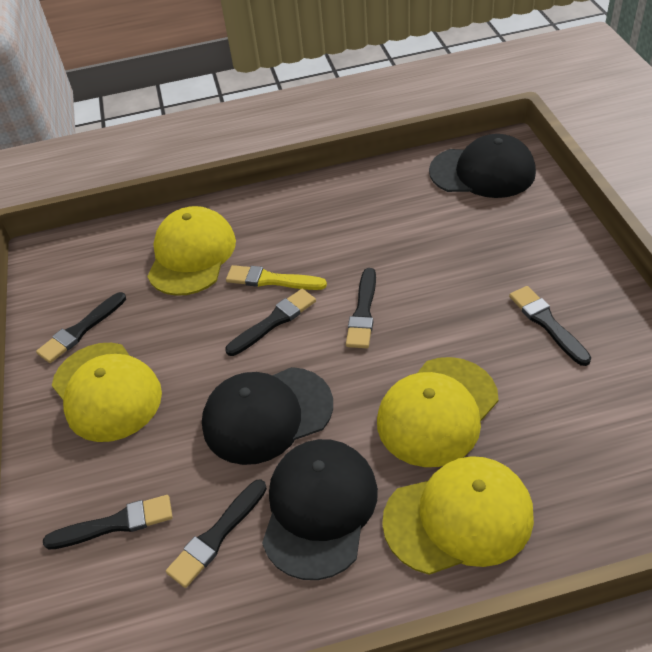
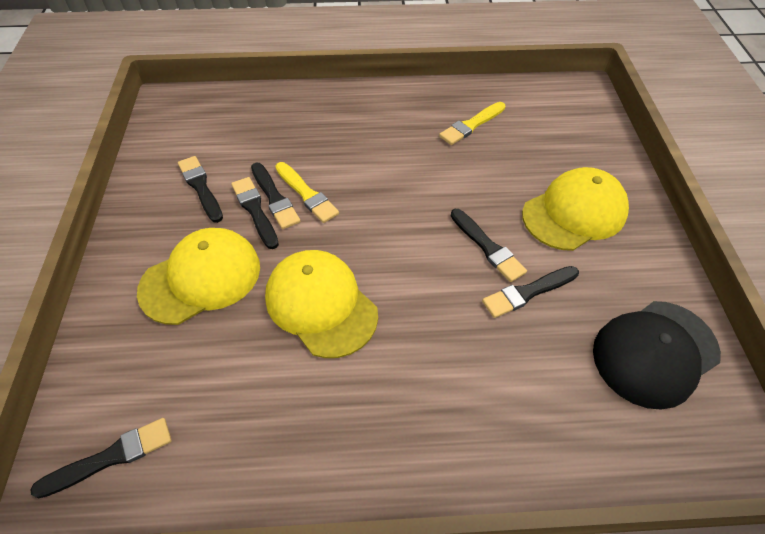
black cap: 3 -> 1
yellow brush: 1 -> 2
yellow cap: 4 -> 3

